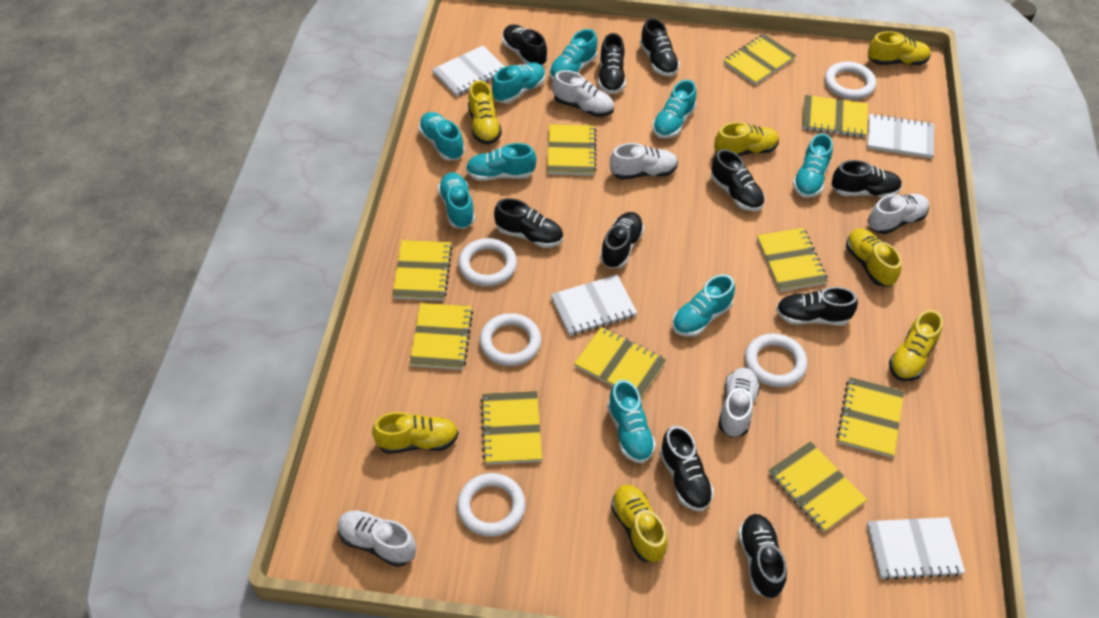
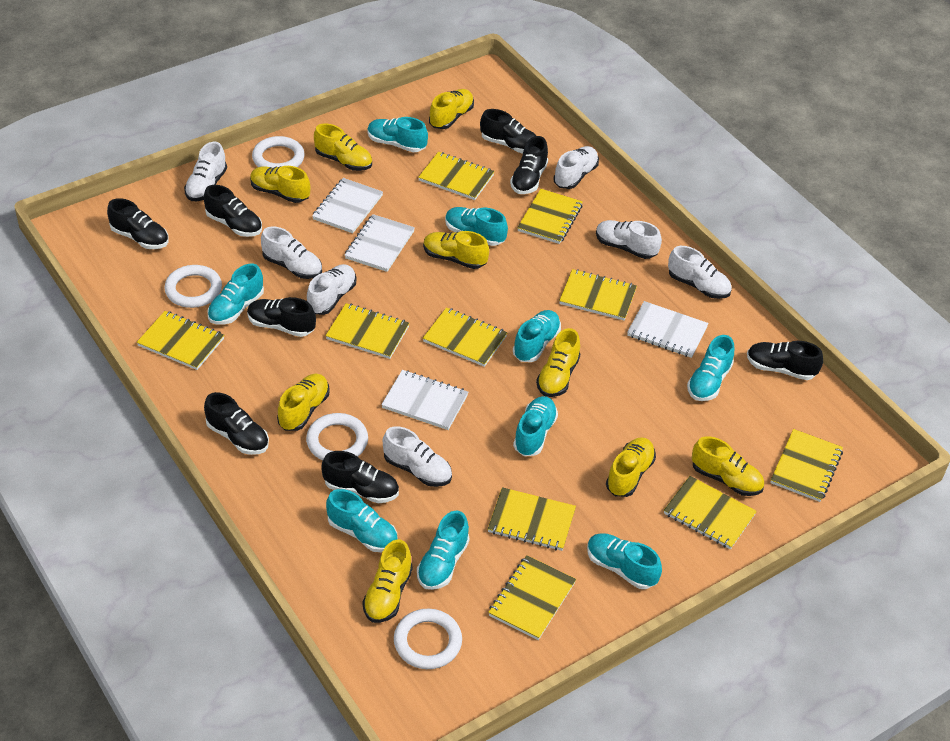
black shoe: 10 -> 8
white ring: 5 -> 4
white shoe: 5 -> 7
yellow shoe: 7 -> 9

